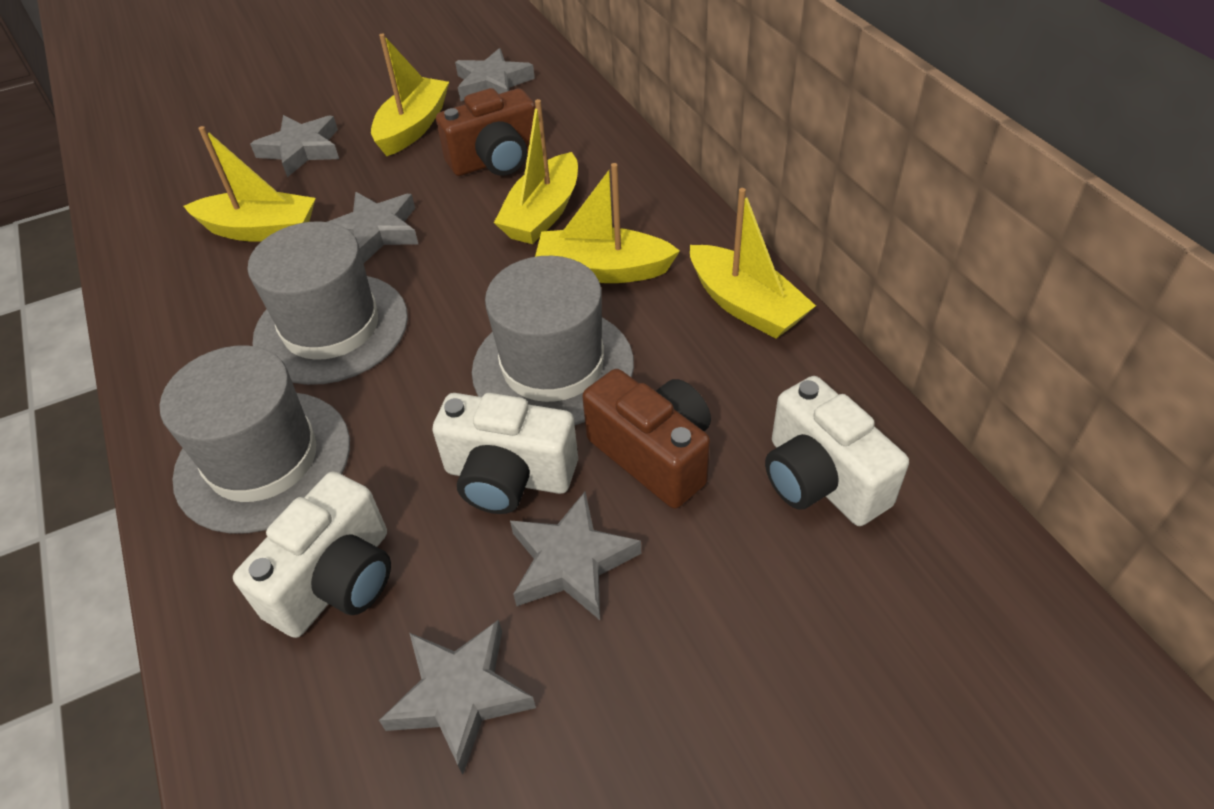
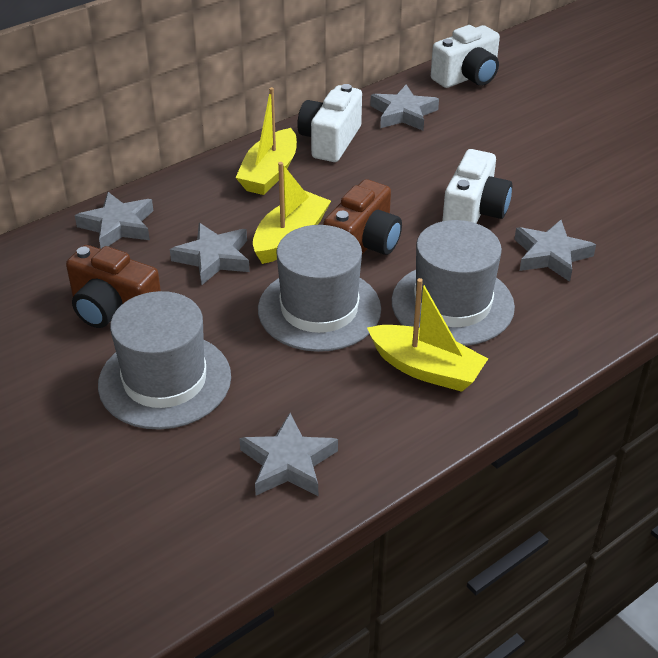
yellow boat: 5 -> 3

